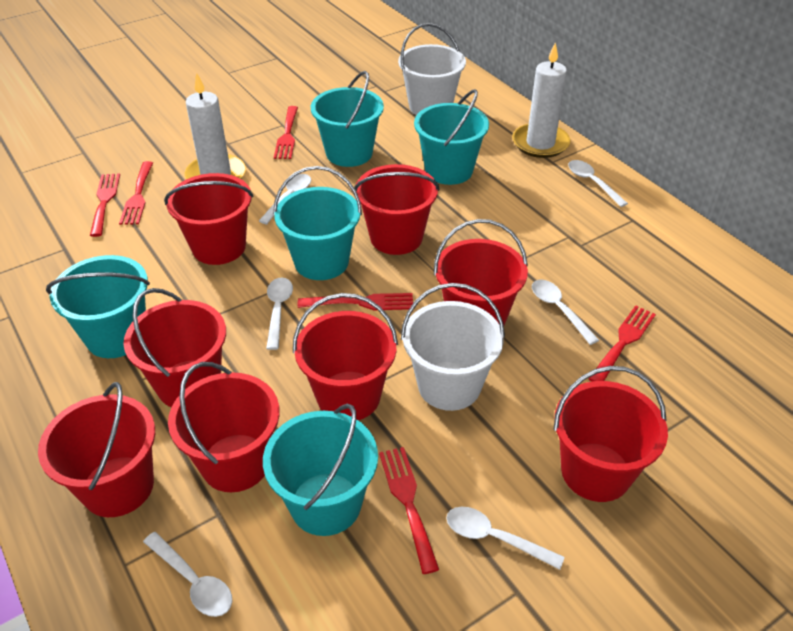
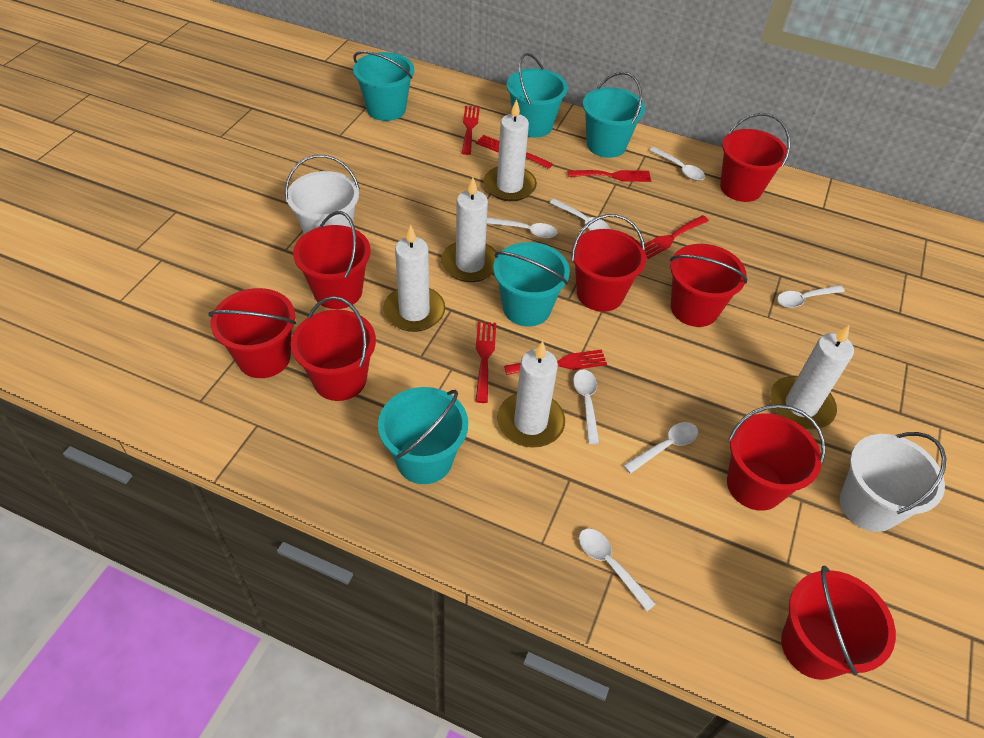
white candle: 2 -> 5
white spoon: 6 -> 7

